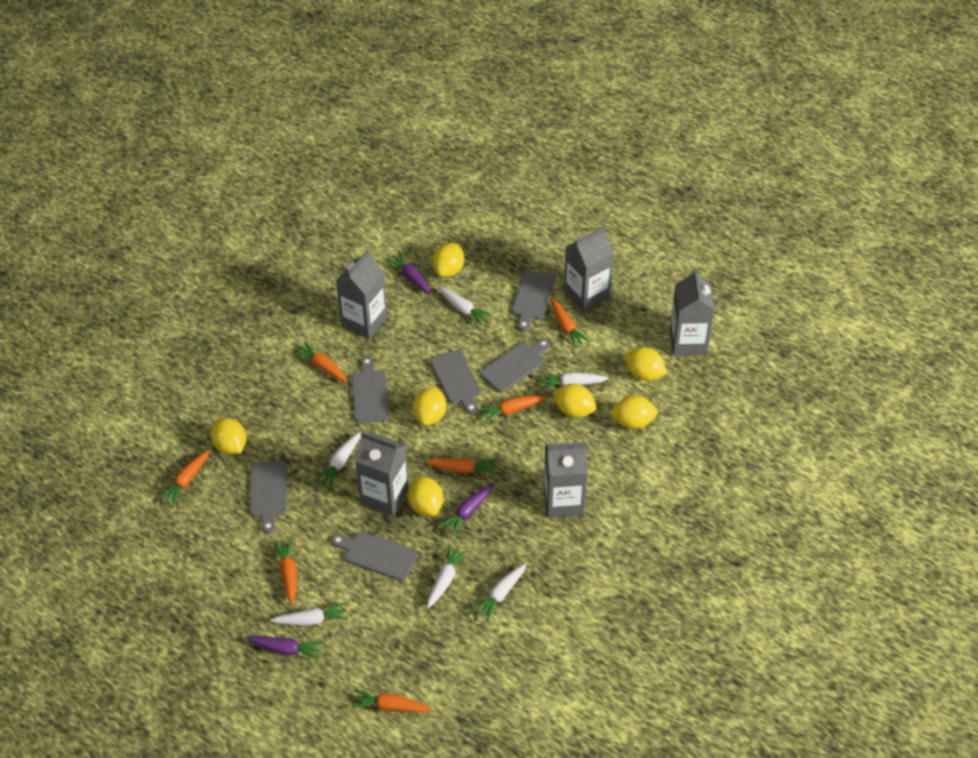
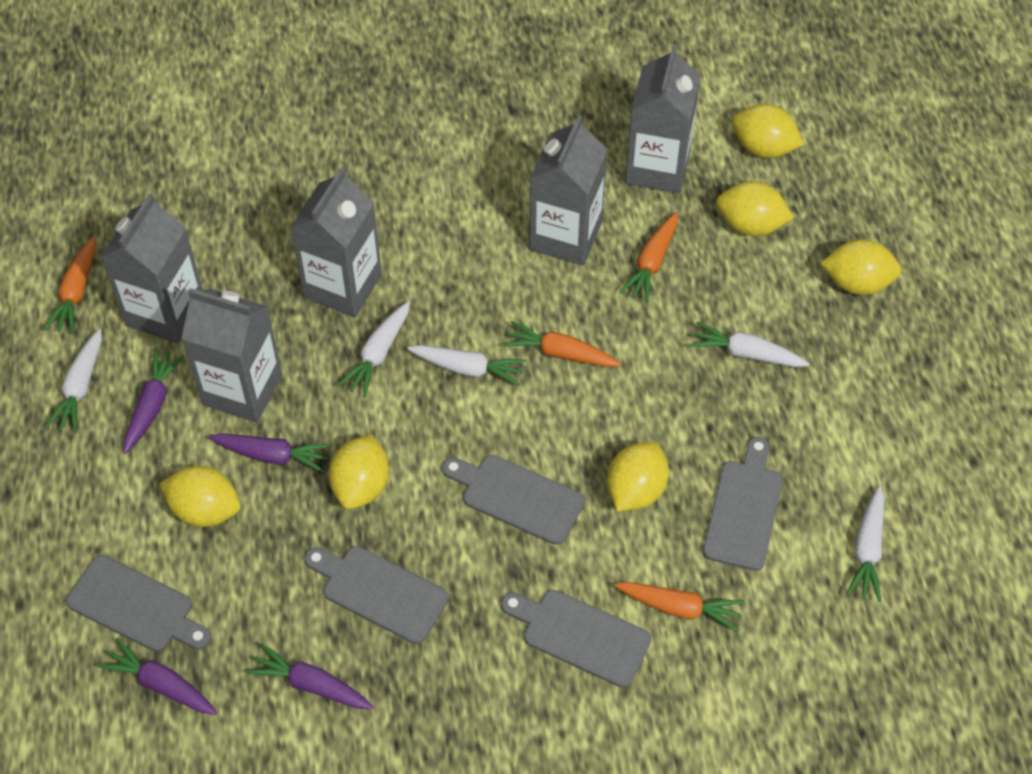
grey cutting board: 6 -> 5
orange carrot: 7 -> 4
purple carrot: 3 -> 4
white carrot: 6 -> 5
yellow lemon: 7 -> 6

